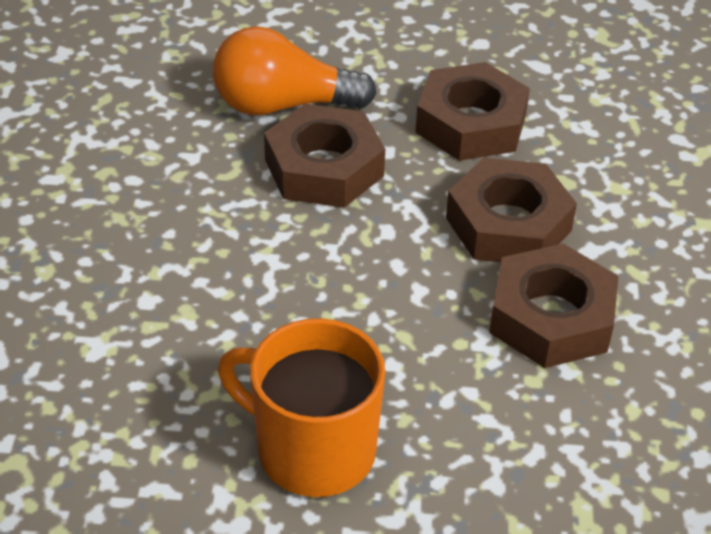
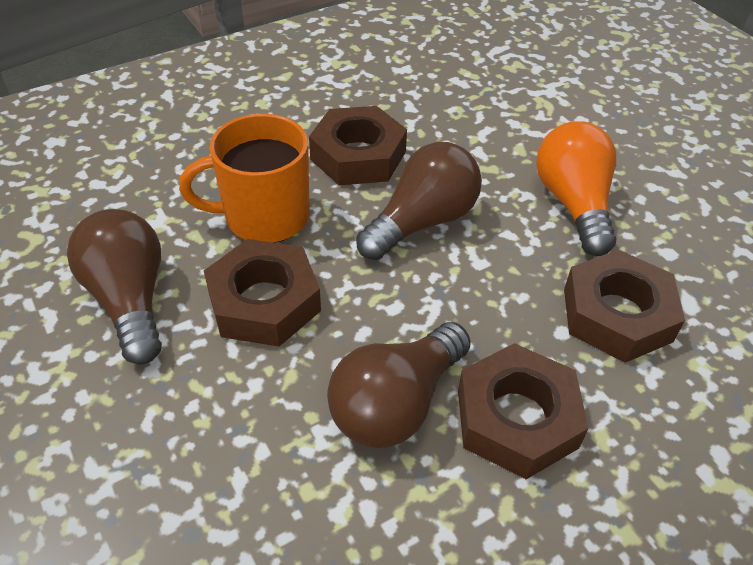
brown light bulb: 0 -> 3

